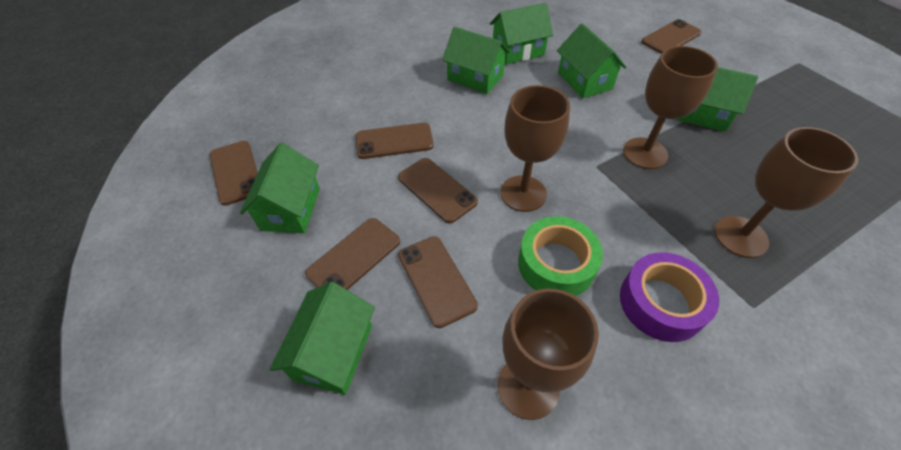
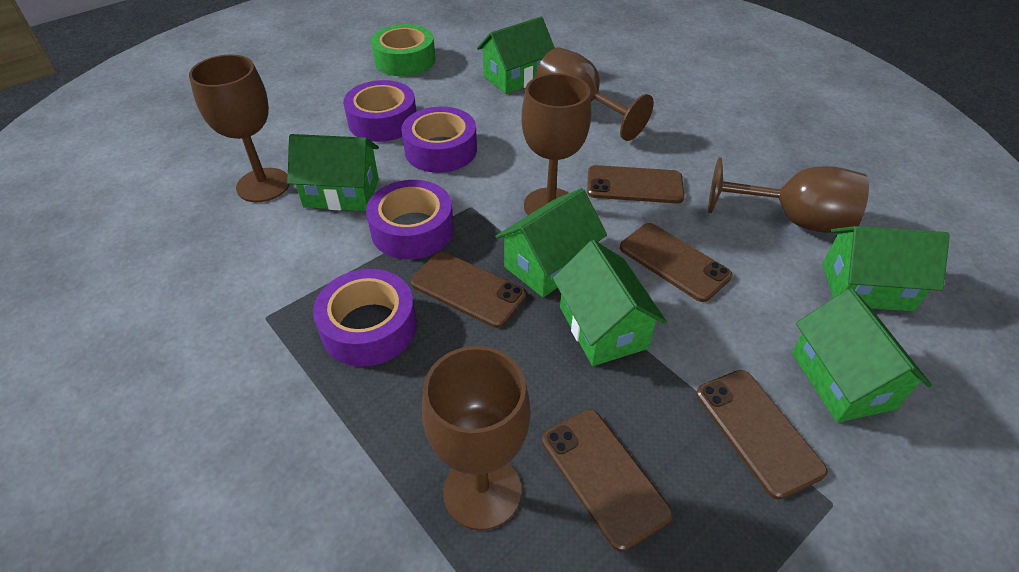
brown goblet: 4 -> 5
brown phone: 6 -> 5
purple tape: 1 -> 4

